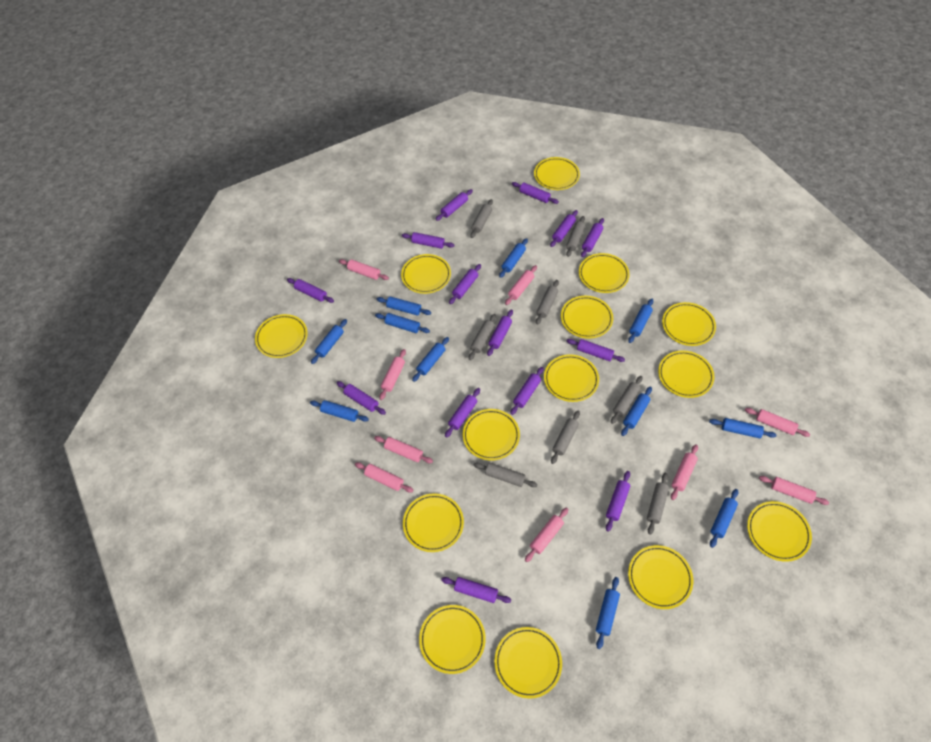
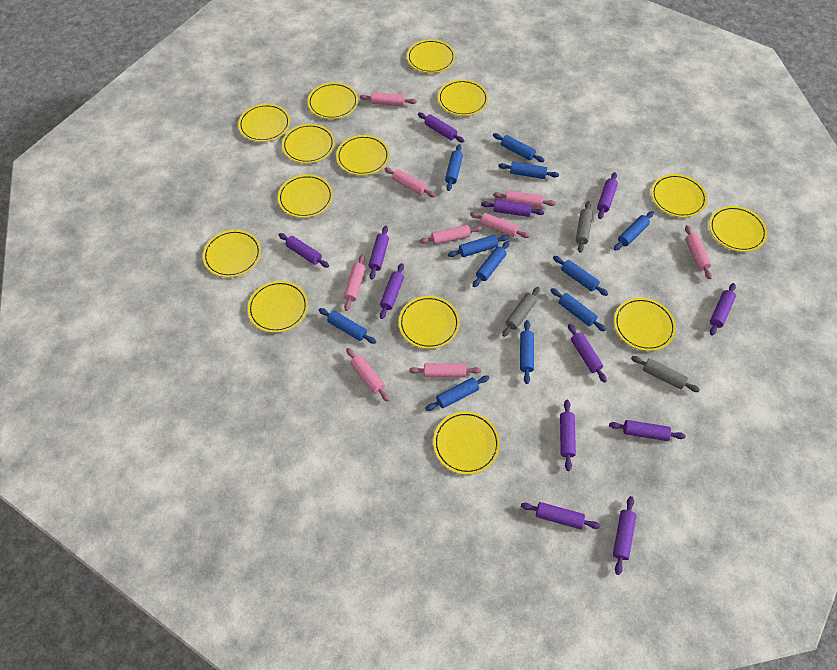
grey rolling pin: 8 -> 3
purple rolling pin: 14 -> 12

